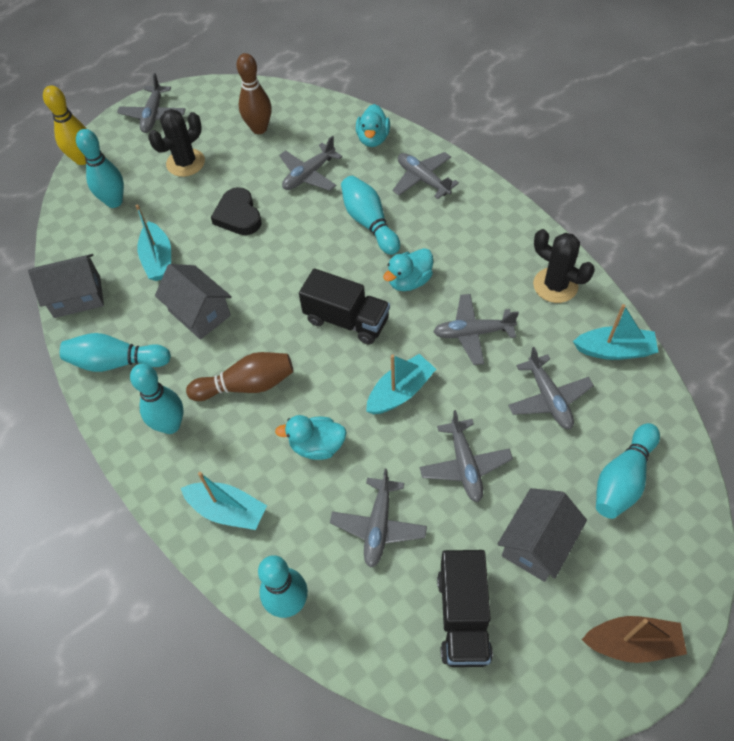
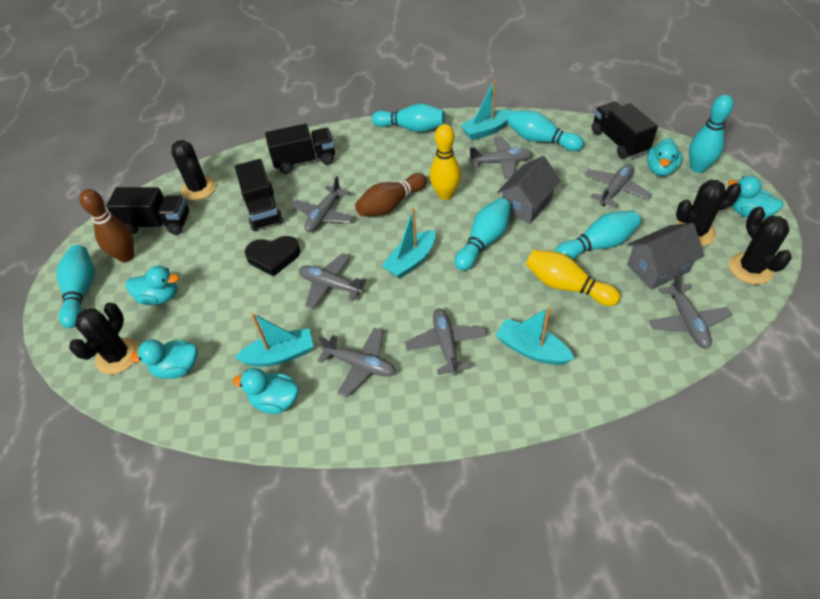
black cactus: 2 -> 4
black truck: 2 -> 4
brown boat: 1 -> 0
grey house: 3 -> 2
turquoise duck: 3 -> 5
yellow bowling pin: 1 -> 2

